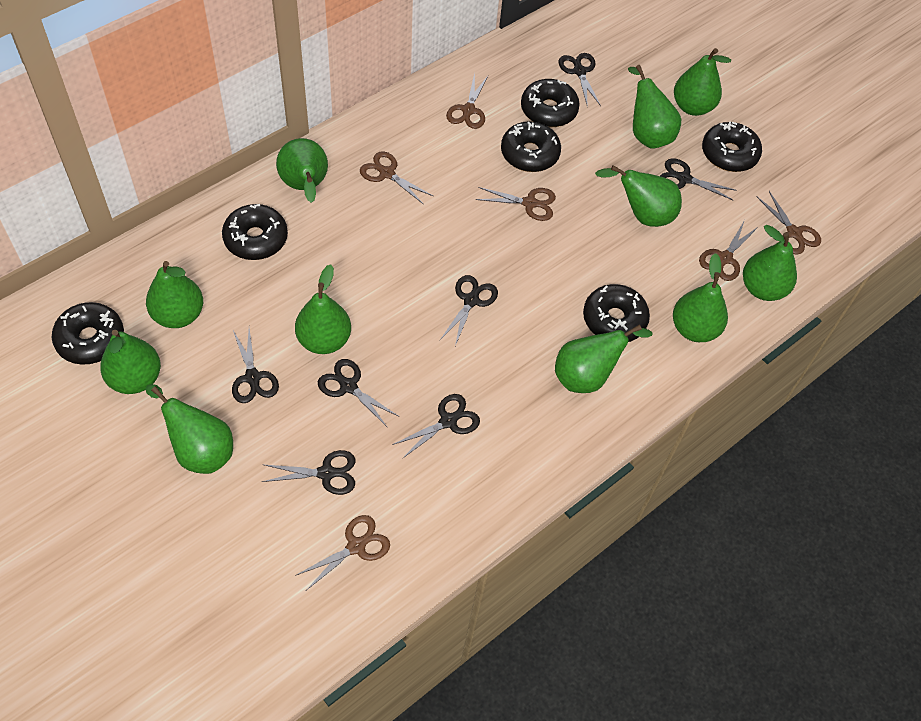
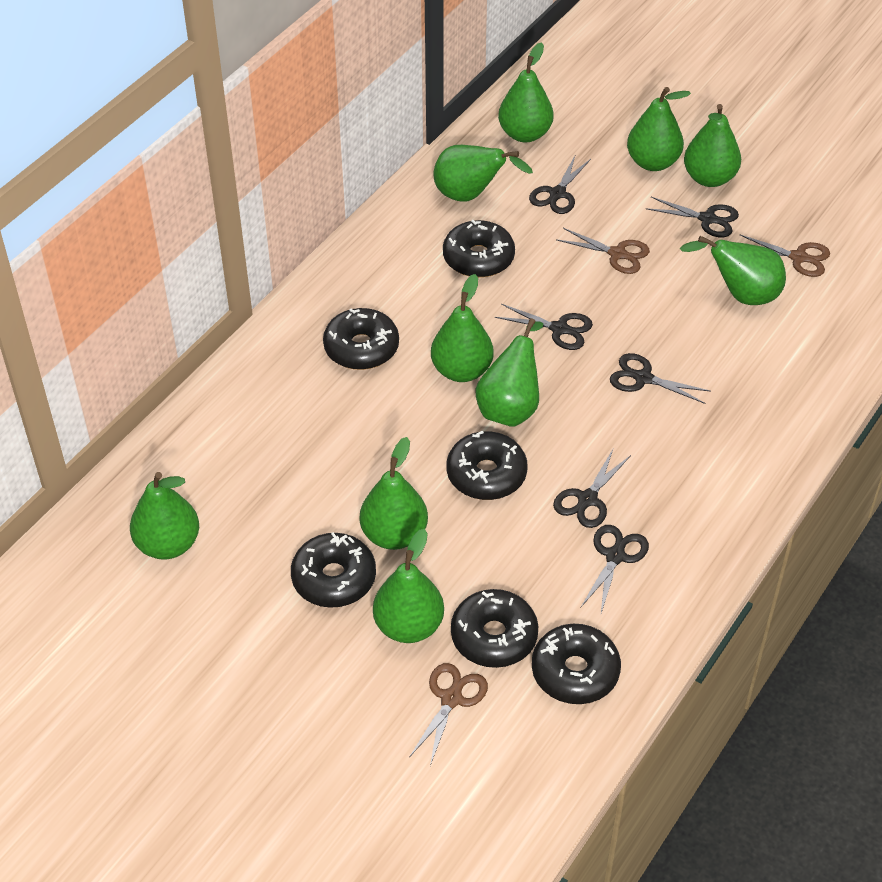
black scissors: 7 -> 6
brown scissors: 6 -> 3
green pear: 11 -> 10

